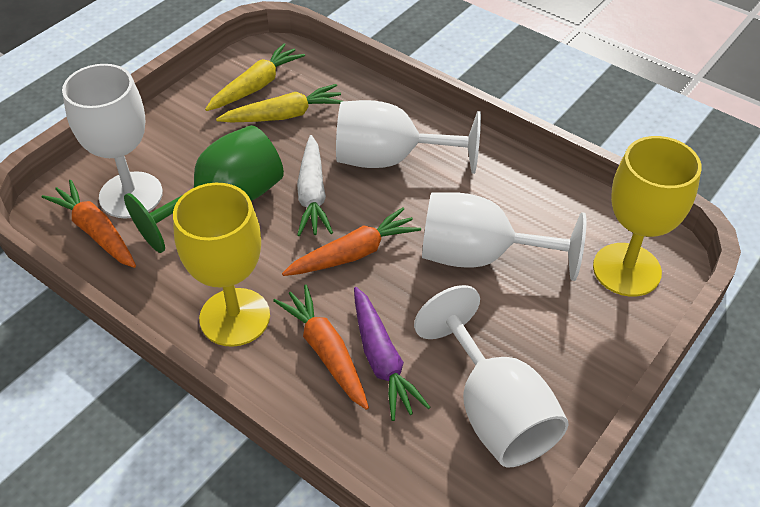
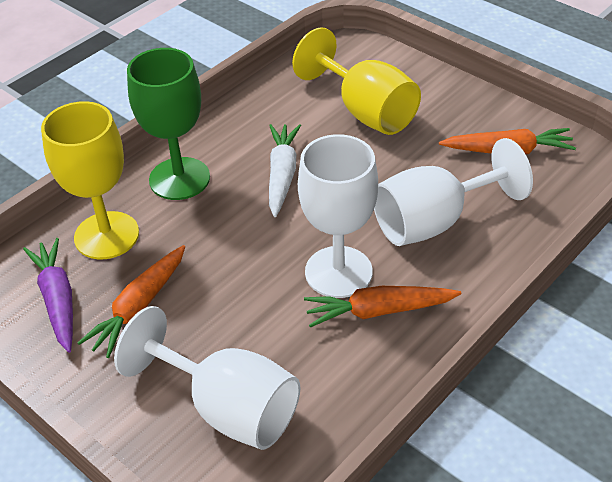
white goblet: 4 -> 3
yellow carrot: 2 -> 0

